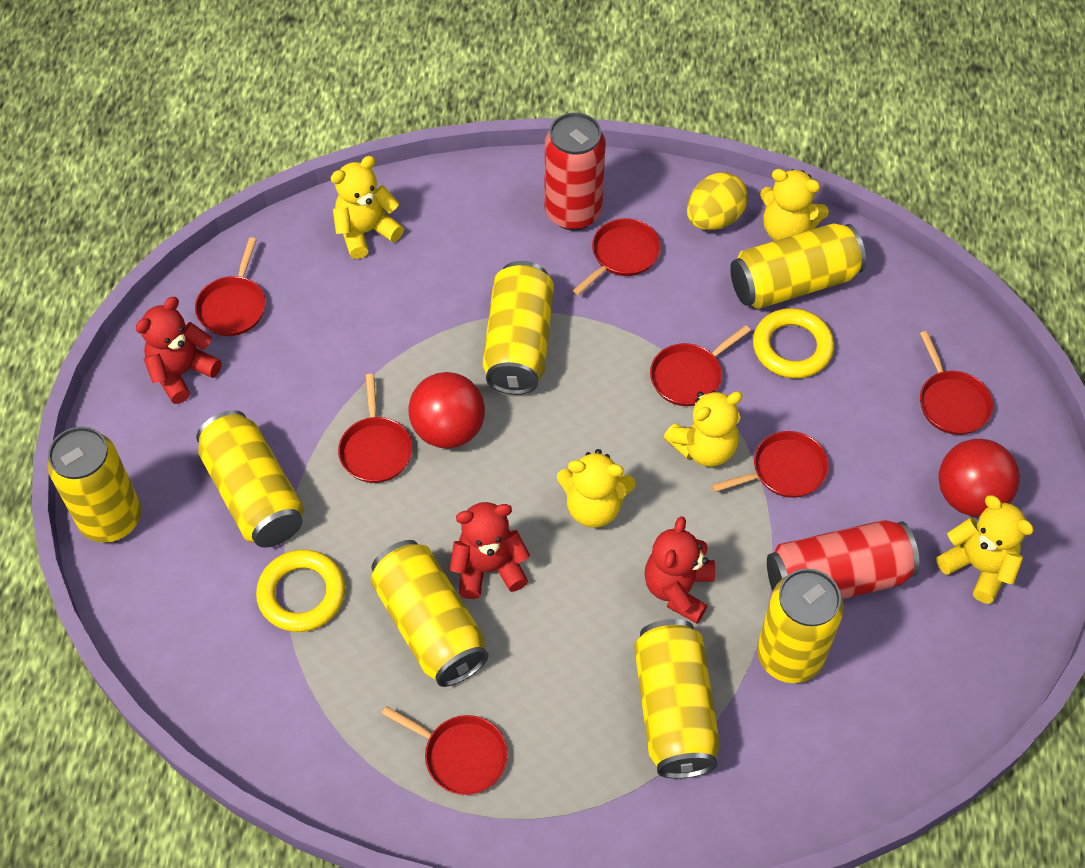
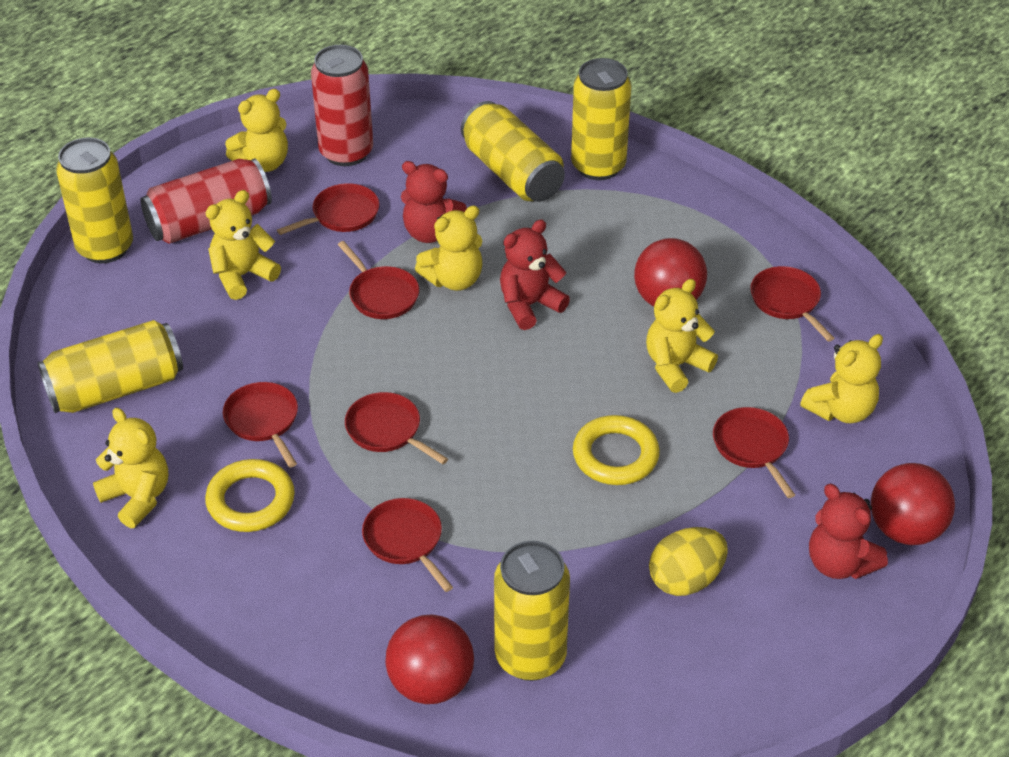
red ball: 2 -> 3
yellow can: 7 -> 5
yellow teddy bear: 5 -> 6

